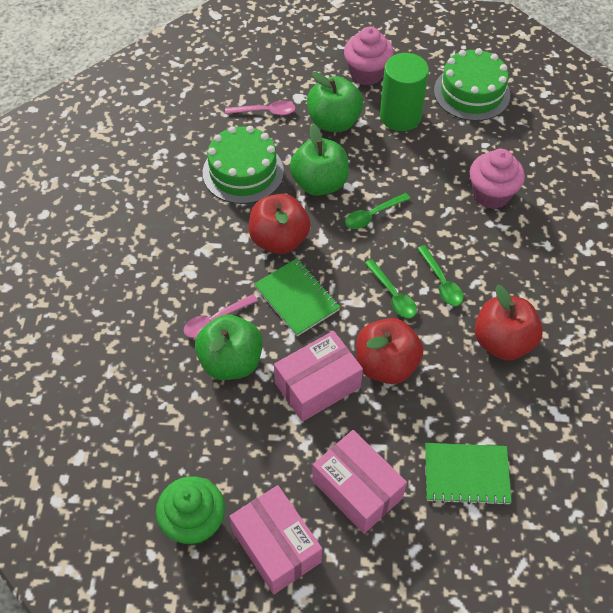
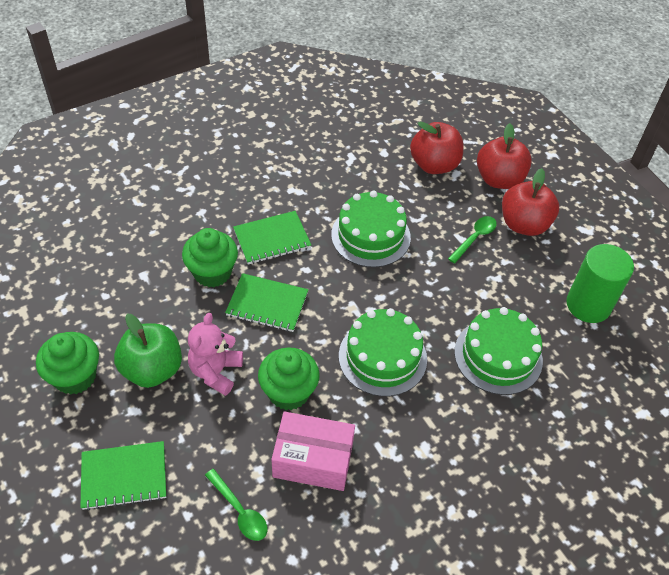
green apple: 3 -> 1
green cake: 2 -> 3
green cupcake: 1 -> 3
green notebook: 2 -> 3
green spoon: 3 -> 2
pink box: 3 -> 1
pink cupcake: 2 -> 0
pink spoon: 2 -> 0
pink teddy bear: 0 -> 1

